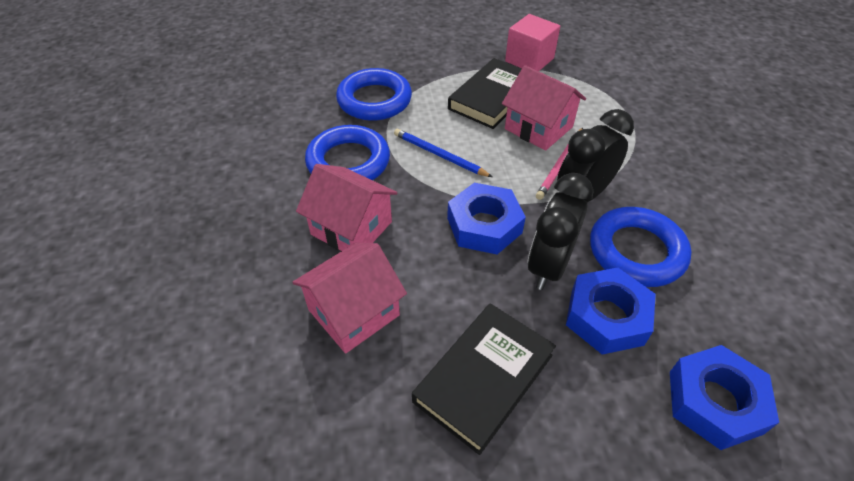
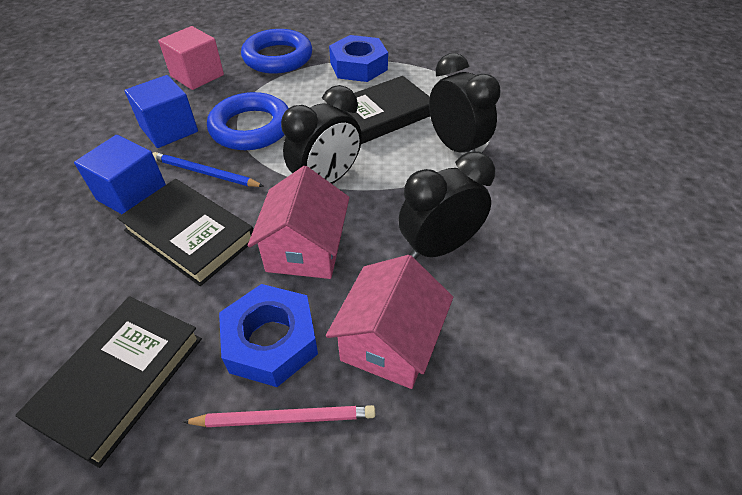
black book: 2 -> 3
black clock: 2 -> 3
blue cube: 0 -> 2
blue nut: 3 -> 2
blue ring: 3 -> 2
pink house: 3 -> 2

